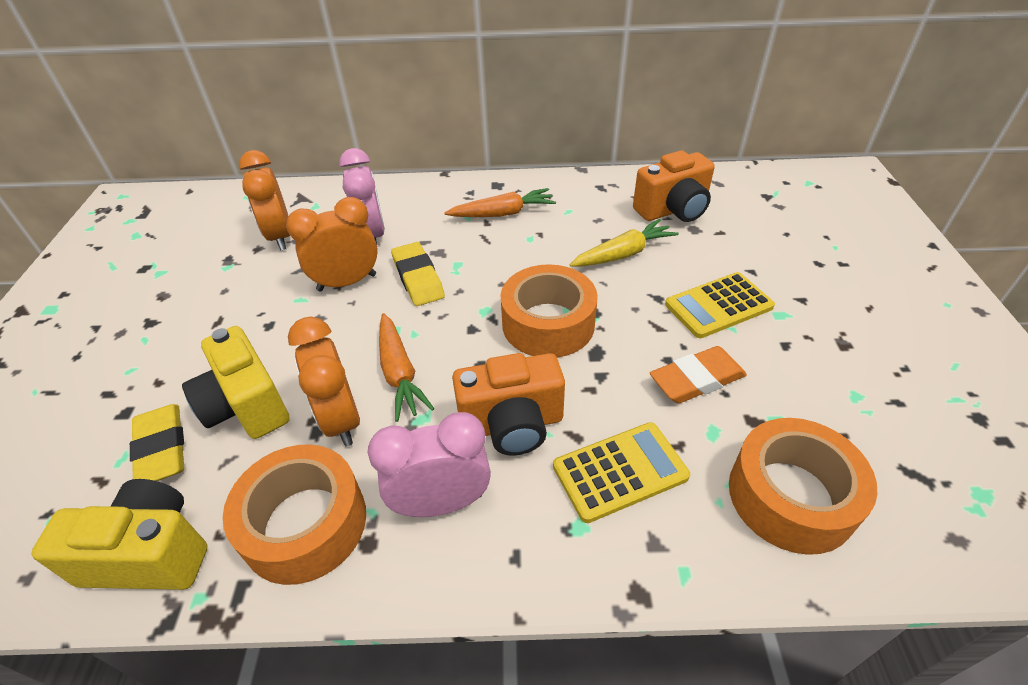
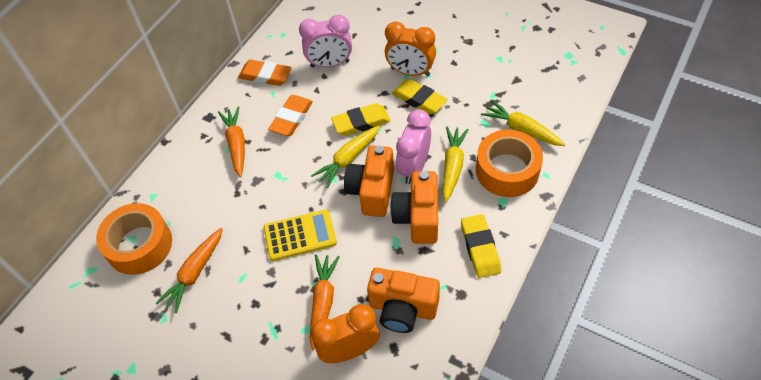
orange camera: 2 -> 3
orange carrot: 2 -> 3
orange clock: 3 -> 2
orange eraser: 1 -> 2
orange tape: 3 -> 2
yellow calculator: 2 -> 1
yellow camera: 2 -> 0
yellow carrot: 1 -> 3
yellow eraser: 2 -> 3

